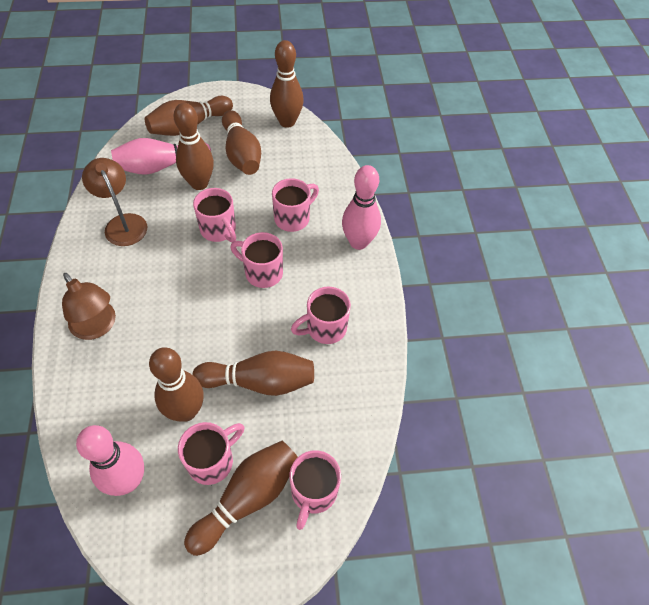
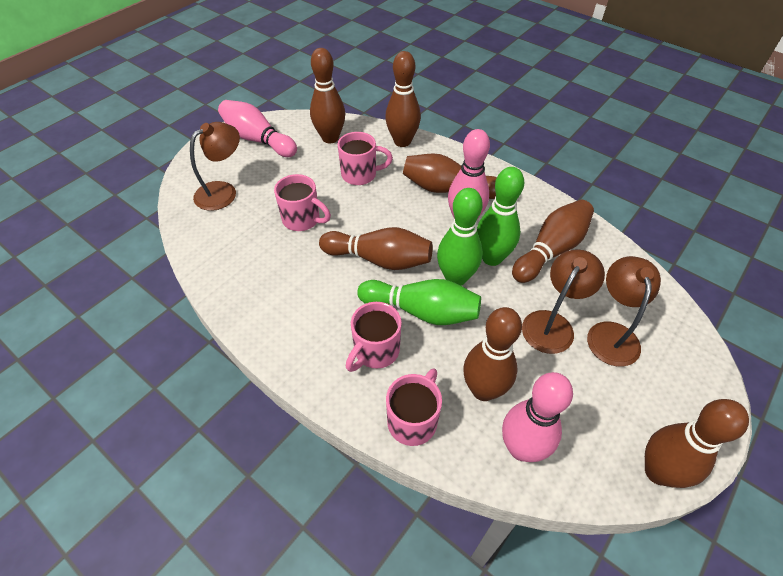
brown lamp: 2 -> 3
green bowling pin: 0 -> 3
pink mug: 6 -> 4

